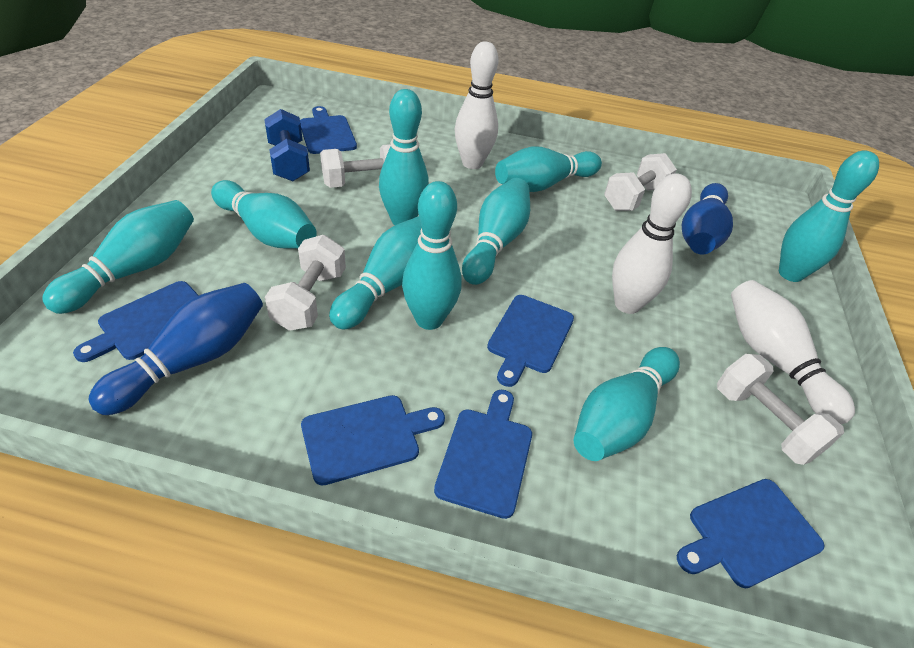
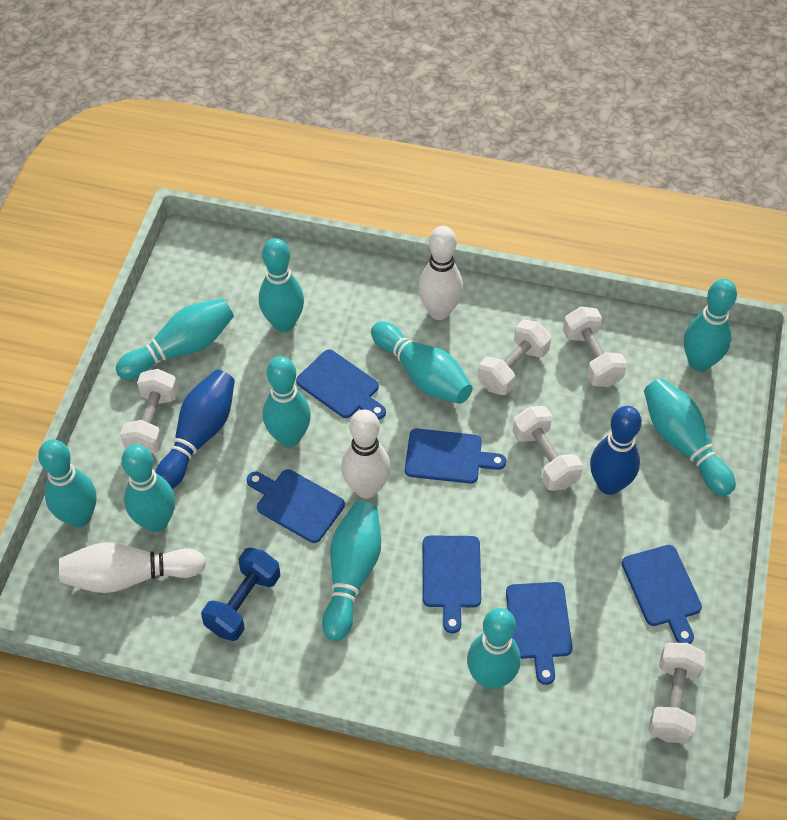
turquoise bowling pin: 9 -> 10
white dumbbell: 4 -> 5

